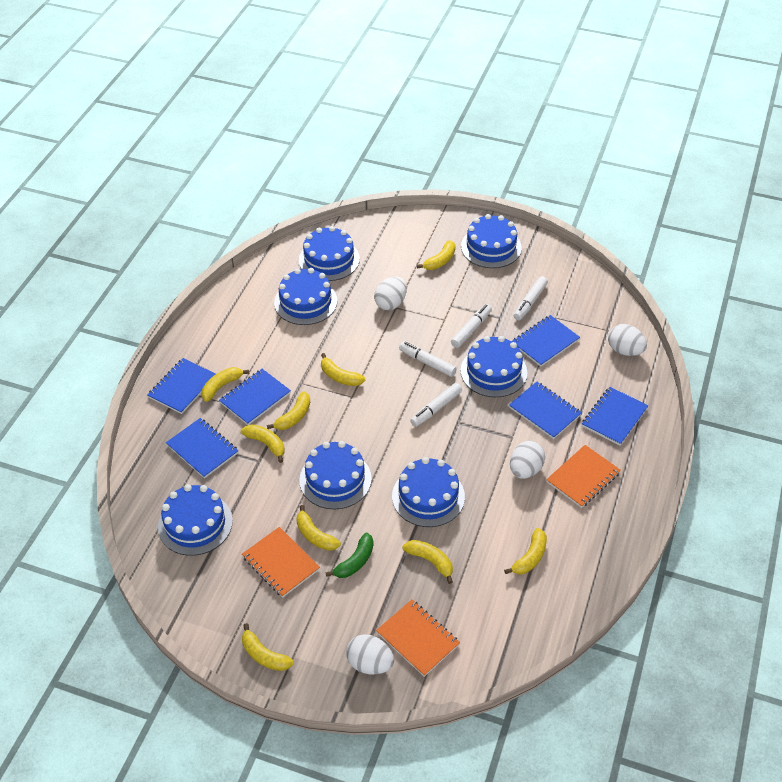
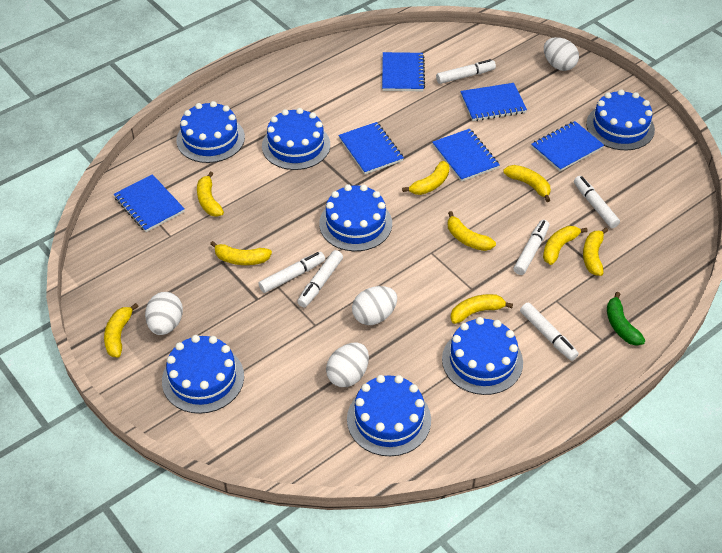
orange notebook: 3 -> 0
white marker: 4 -> 6

